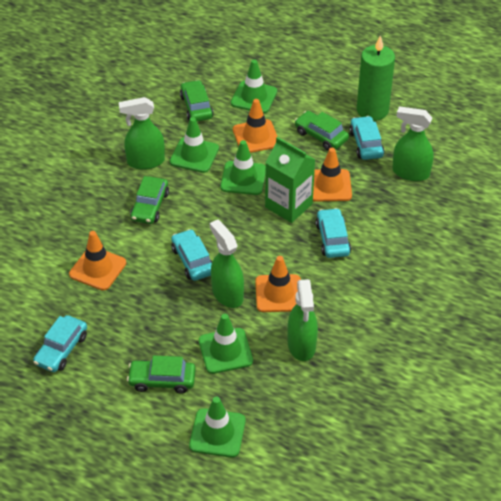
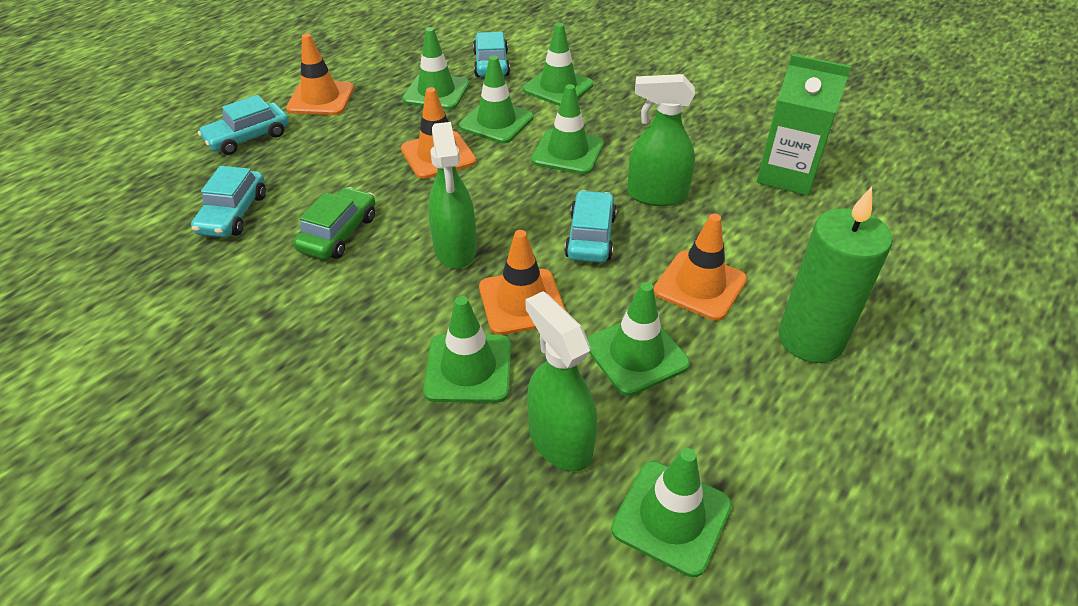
green car: 4 -> 1
green spray bottle: 4 -> 3
green traffic cone: 5 -> 7

